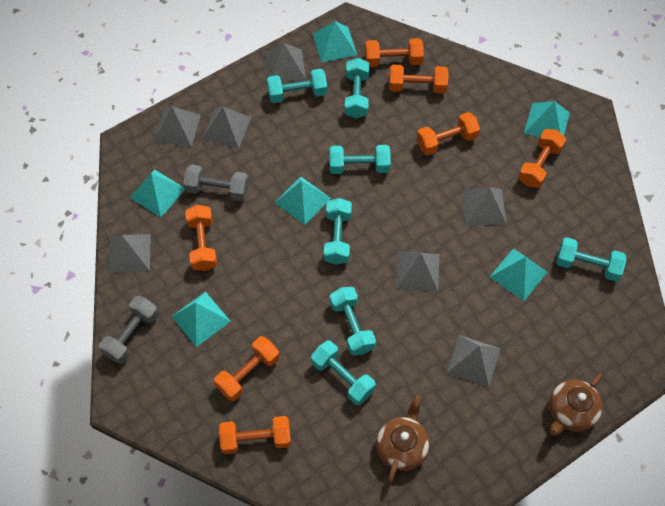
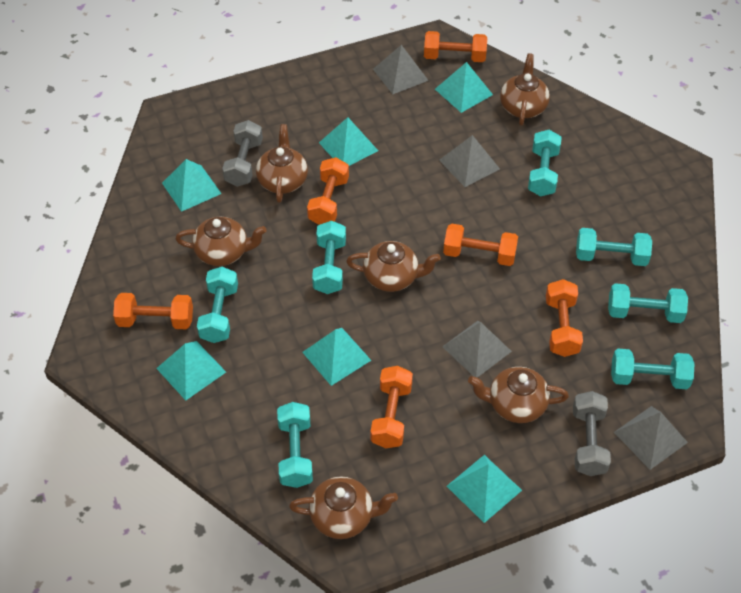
brown teapot: 2 -> 6
grey pyramid: 7 -> 4
orange dumbbell: 7 -> 6

